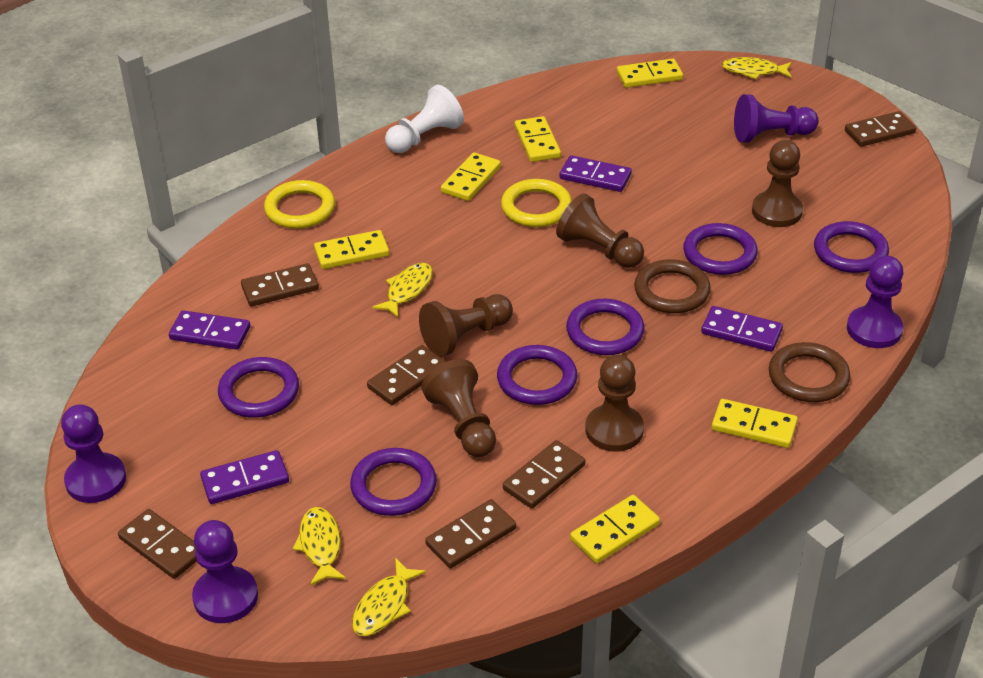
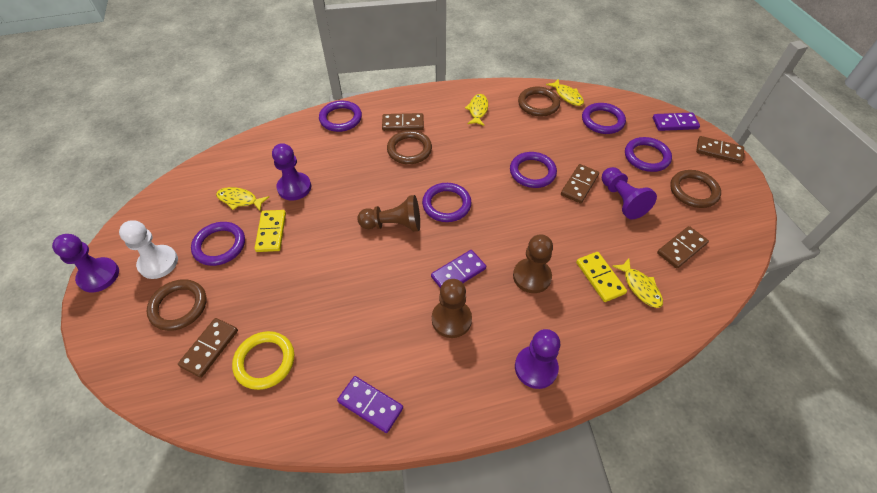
brown domino: 6 -> 5
brown pawn: 5 -> 3
brown ring: 2 -> 4
purple domino: 4 -> 3
yellow domino: 6 -> 2
yellow ring: 2 -> 1

